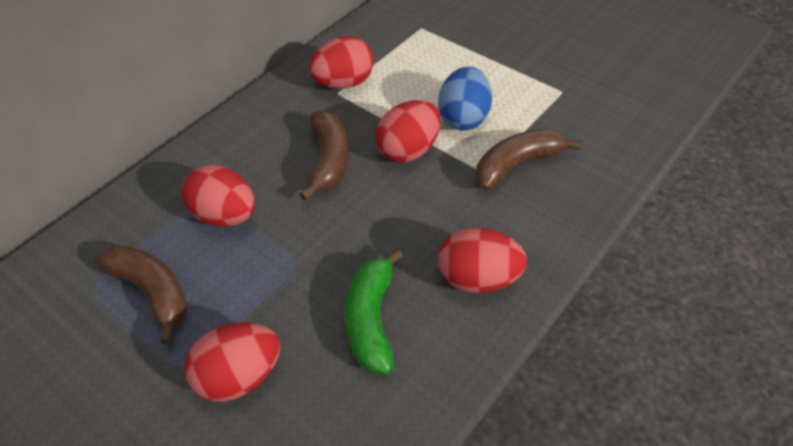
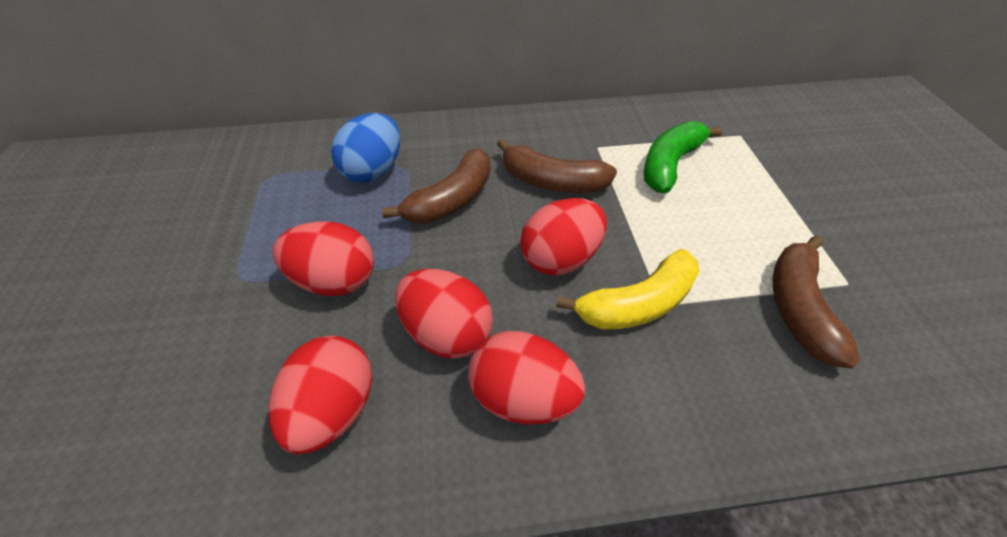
yellow banana: 0 -> 1

